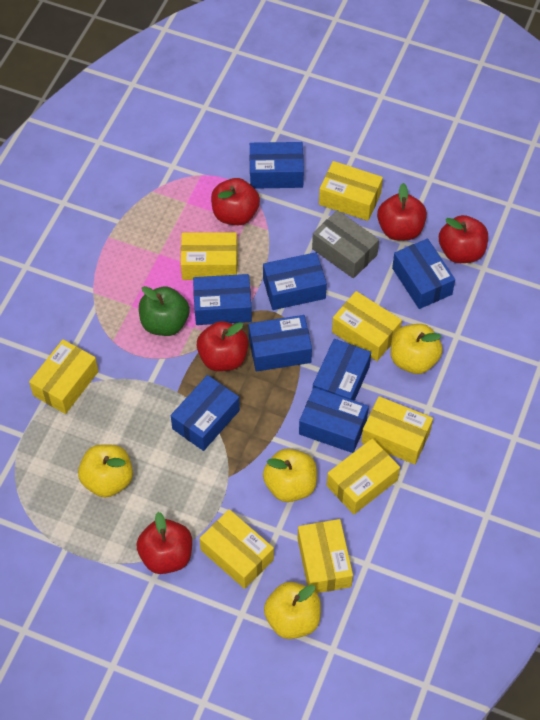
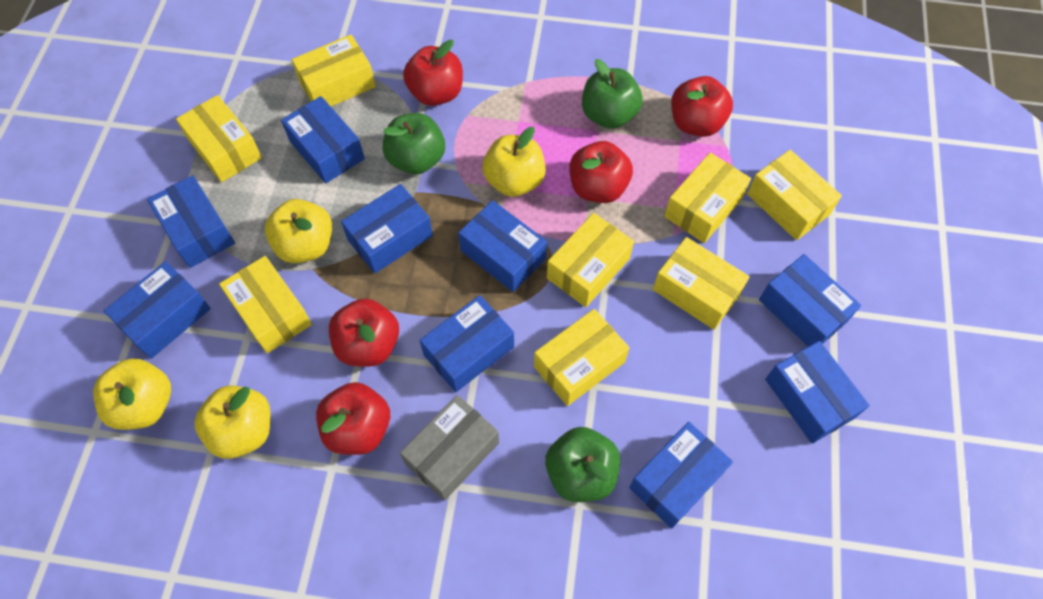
blue box: 8 -> 9
green apple: 1 -> 3

